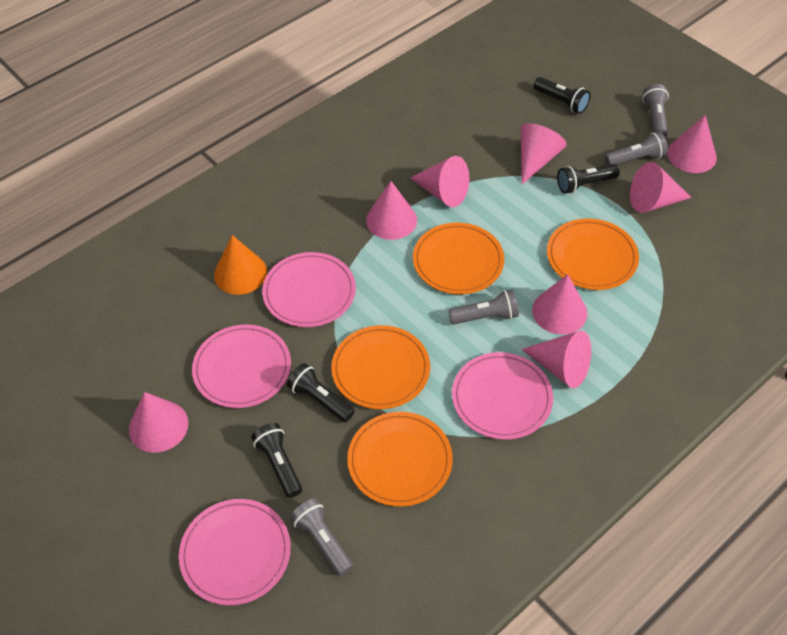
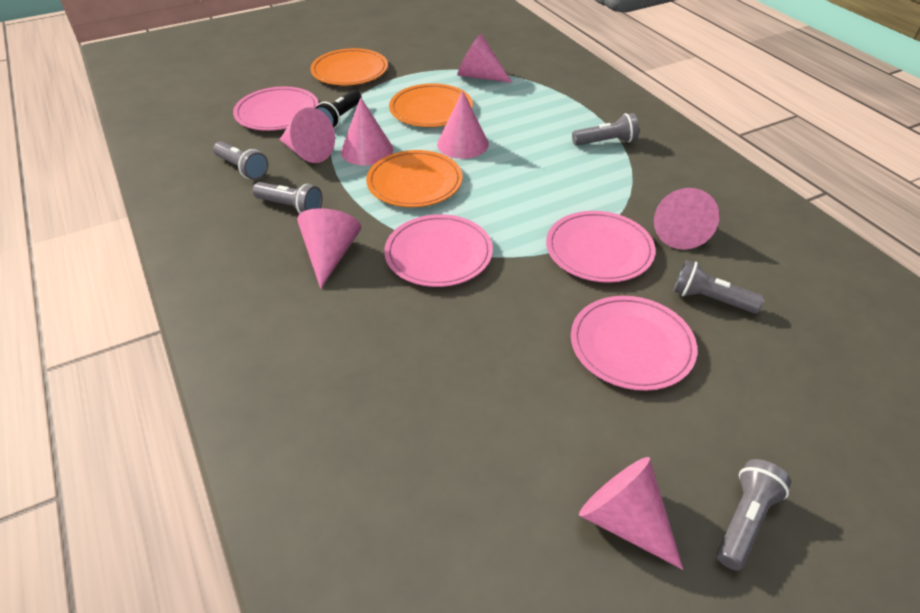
black flashlight: 4 -> 1
grey flashlight: 4 -> 5
orange cone: 1 -> 0
orange plate: 4 -> 3
pink cone: 8 -> 7

